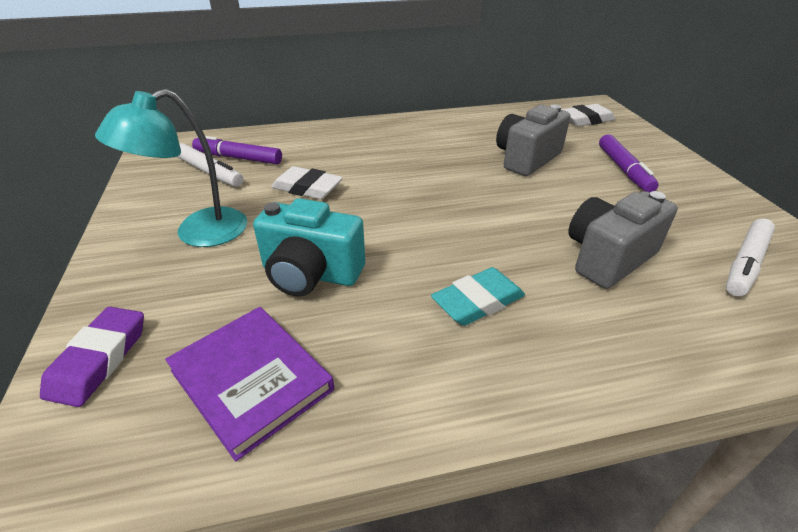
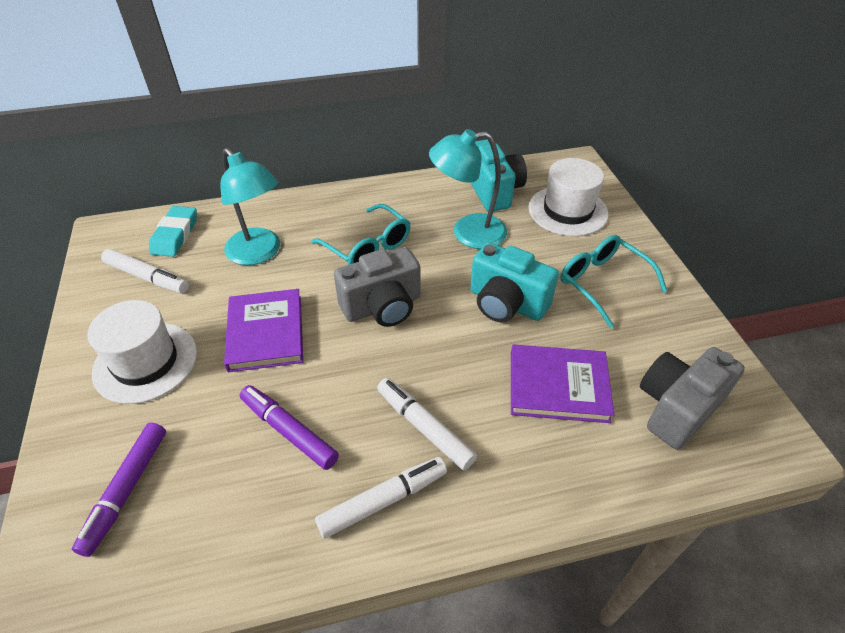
purple book: 1 -> 2
purple eraser: 1 -> 0
turquoise camera: 1 -> 2
turquoise glasses: 0 -> 2
turquoise lamp: 1 -> 2
white eraser: 2 -> 0
white hat: 0 -> 2
white marker: 2 -> 3

